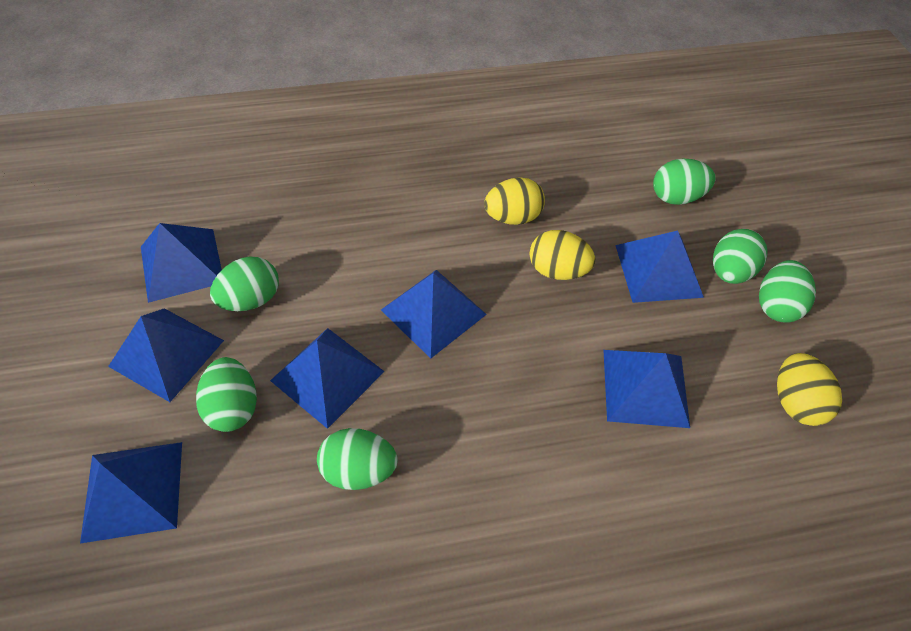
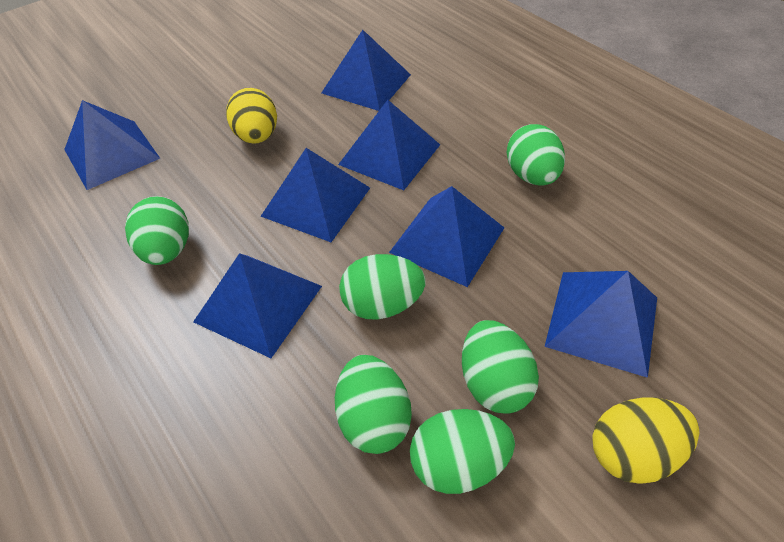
yellow egg: 3 -> 2

